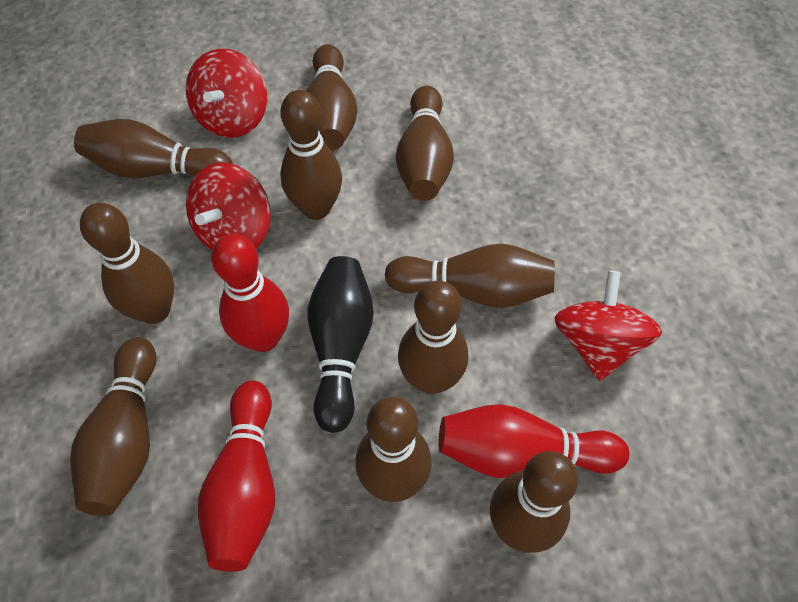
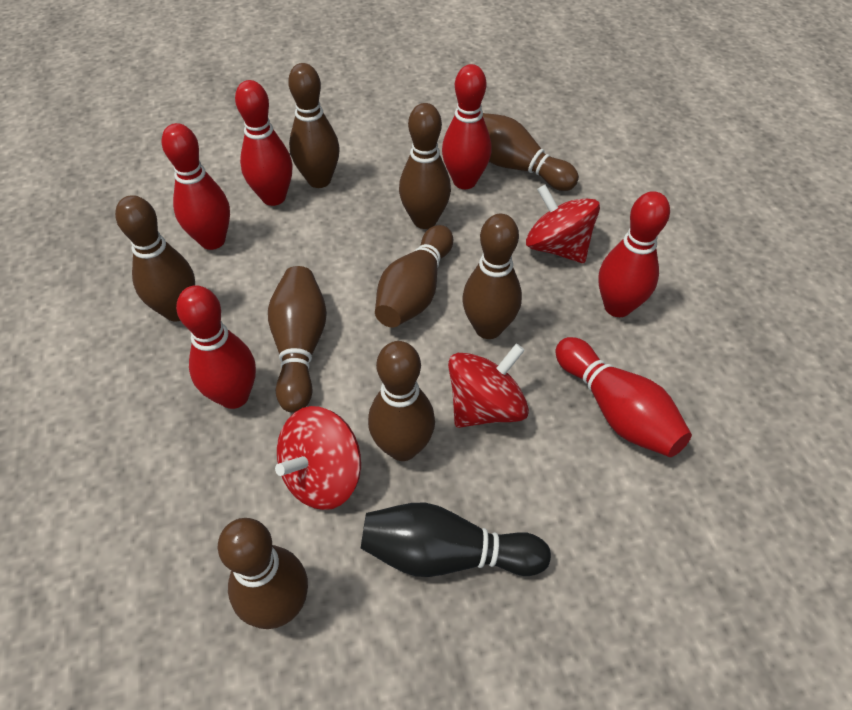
brown bowling pin: 10 -> 9
red bowling pin: 3 -> 6

